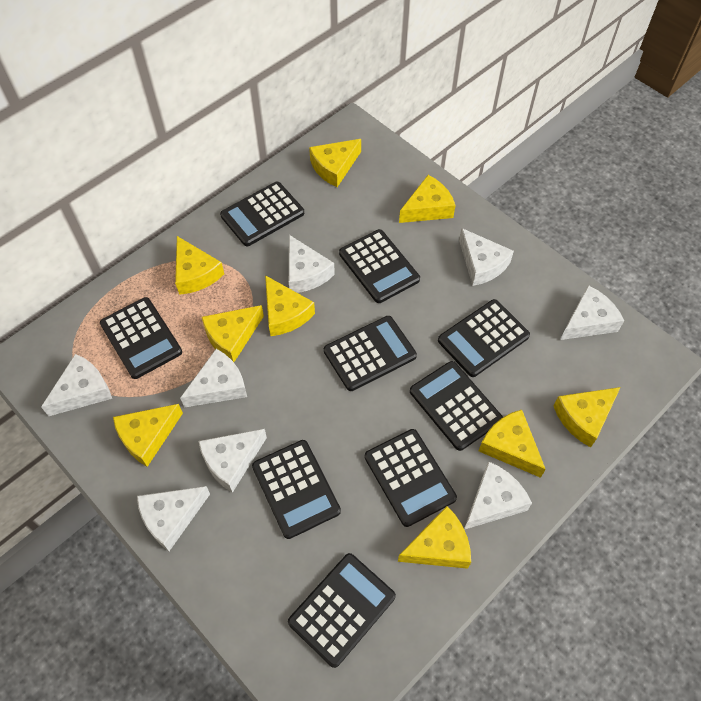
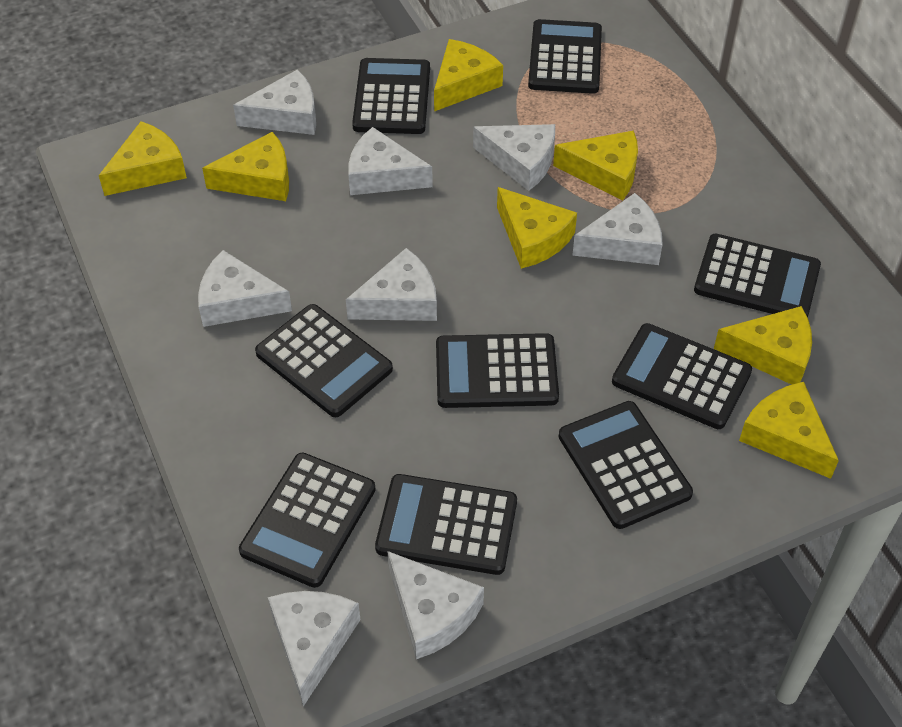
yellow cheese: 9 -> 7

